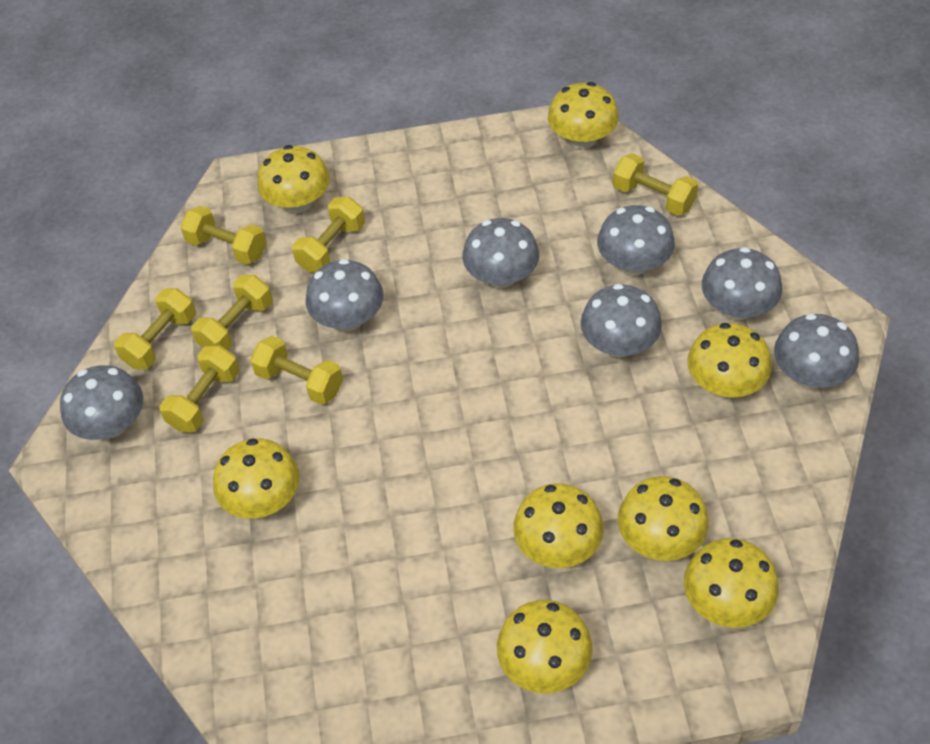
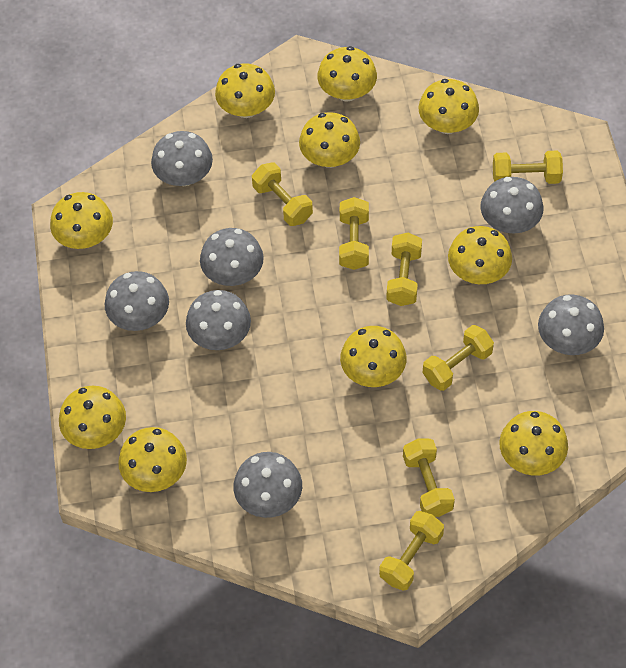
yellow mushroom: 8 -> 10

